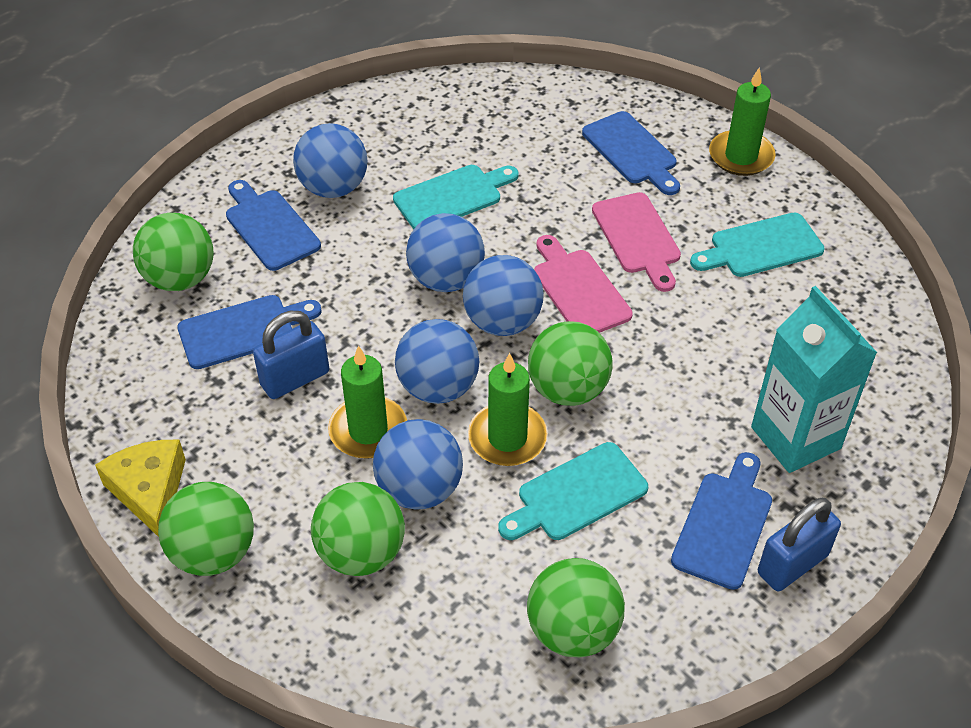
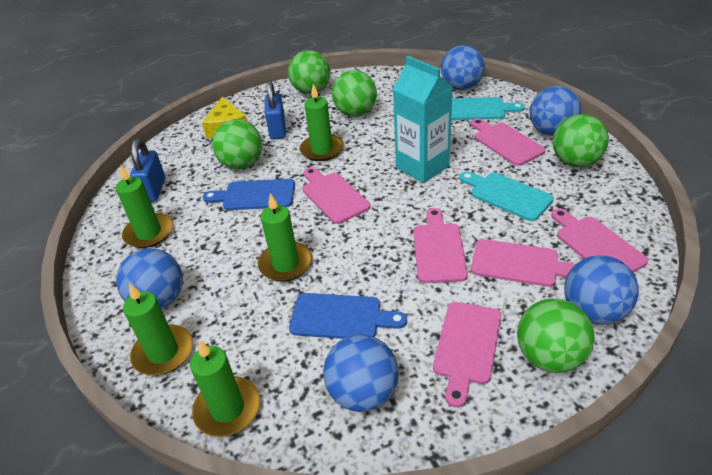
blue cutting board: 4 -> 2
green candle: 3 -> 5
pink cutting board: 2 -> 6
turquoise cutting board: 3 -> 2

